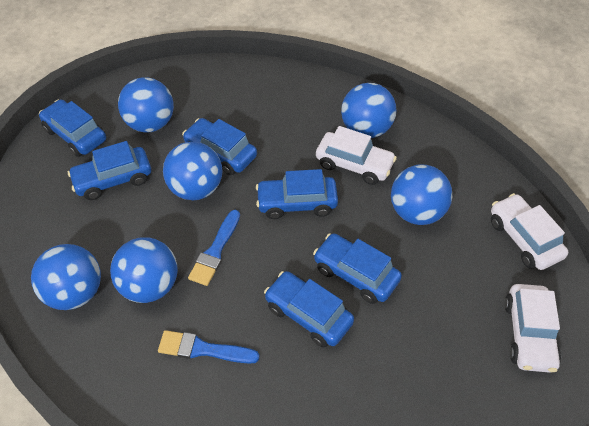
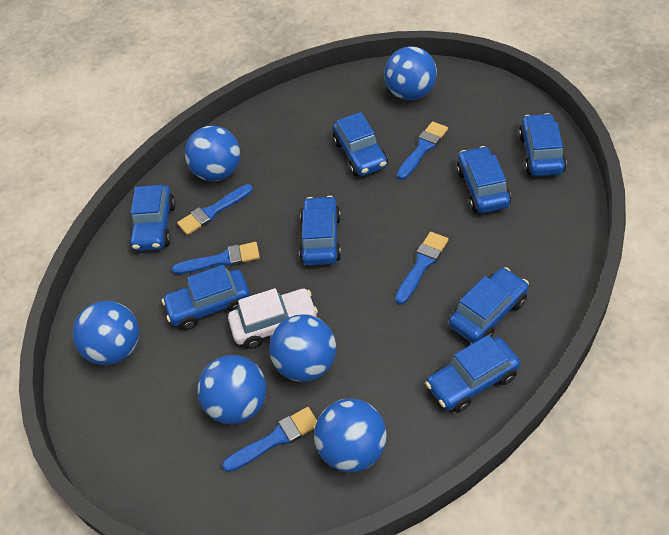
blue brush: 2 -> 5
blue car: 6 -> 8
white car: 3 -> 1

